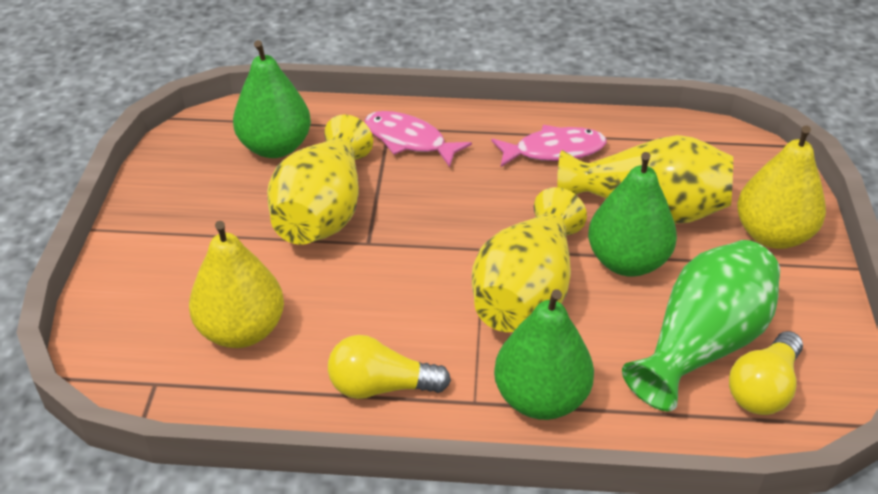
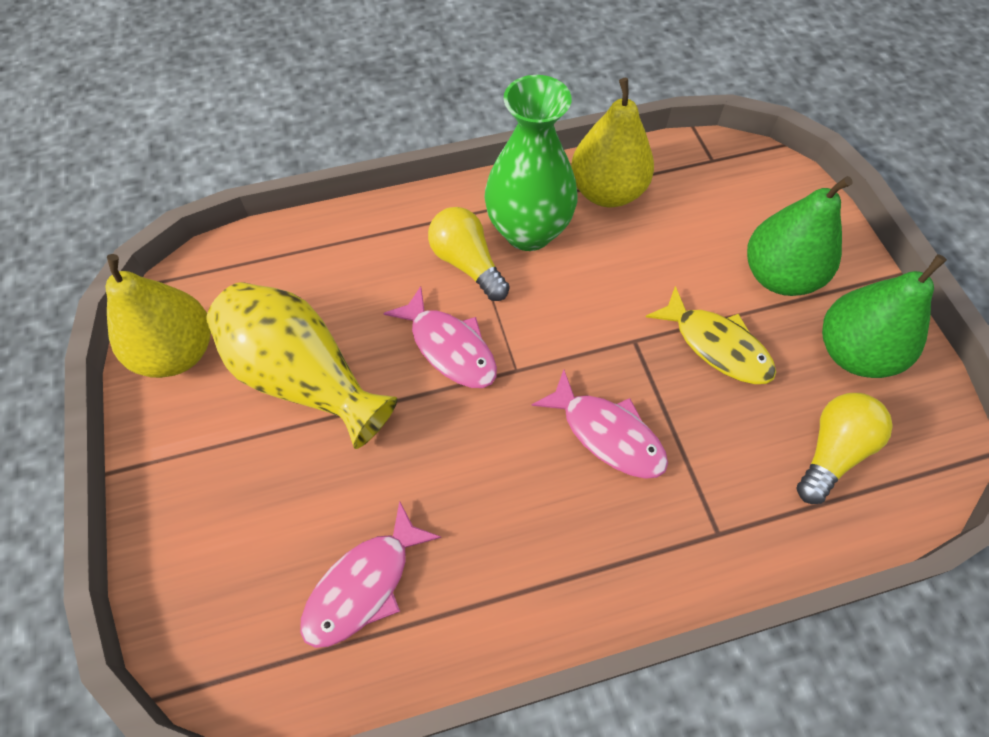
green pear: 3 -> 2
pink fish: 2 -> 3
yellow fish: 0 -> 1
yellow vase: 3 -> 1

